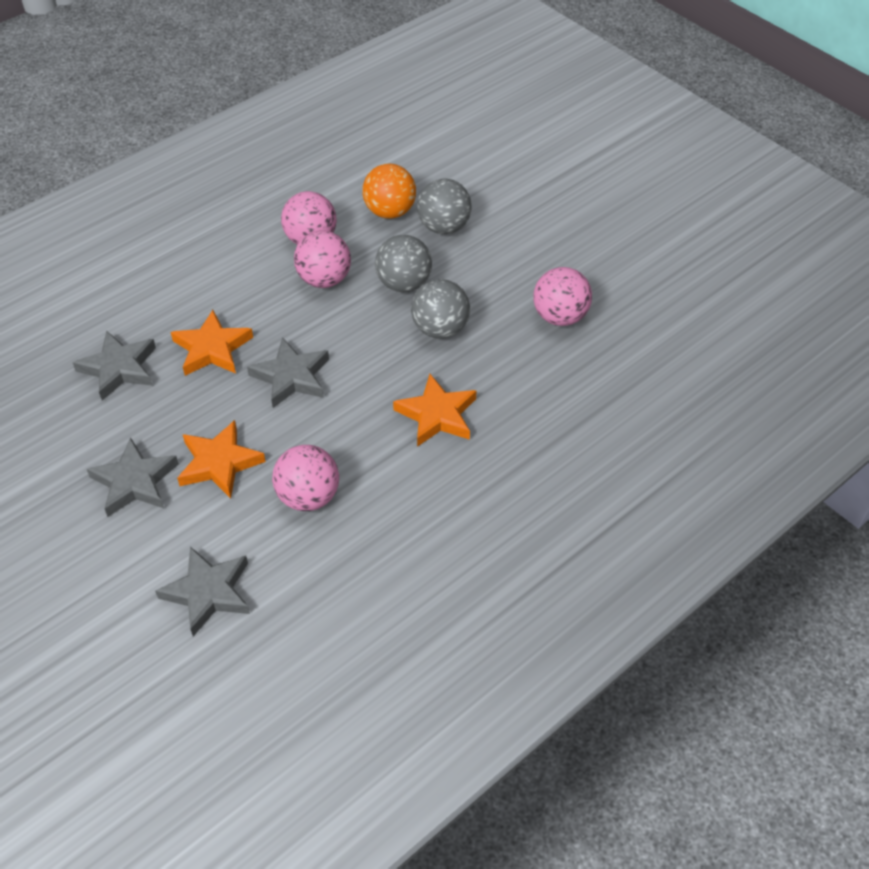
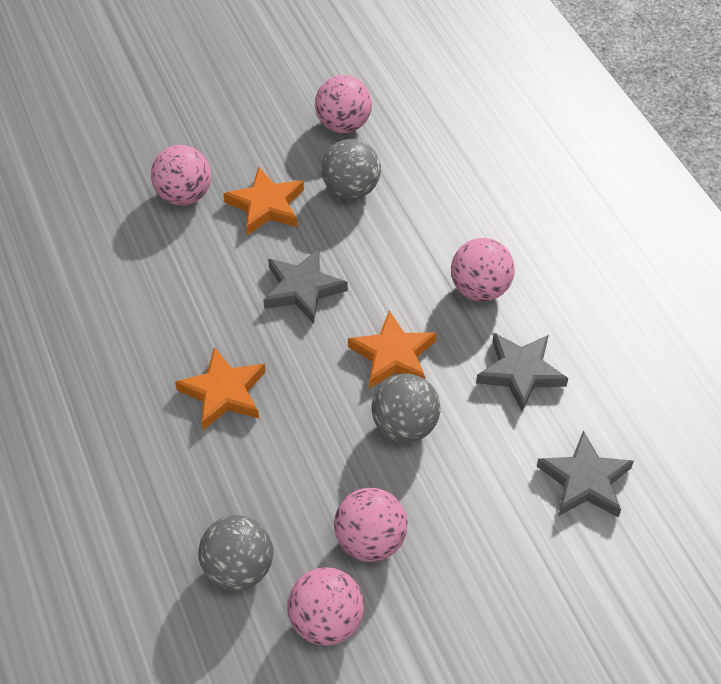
grey star: 4 -> 3
orange ball: 1 -> 0
pink ball: 4 -> 5

